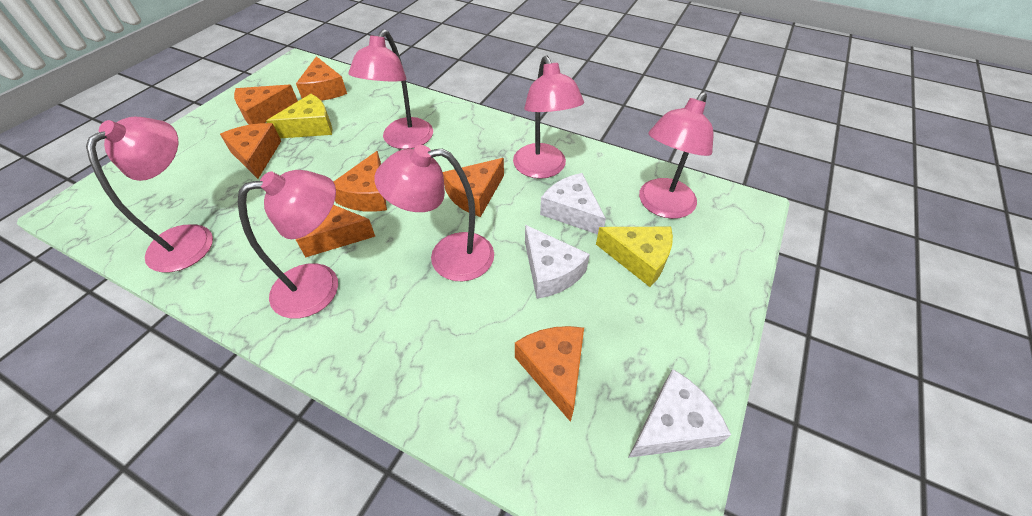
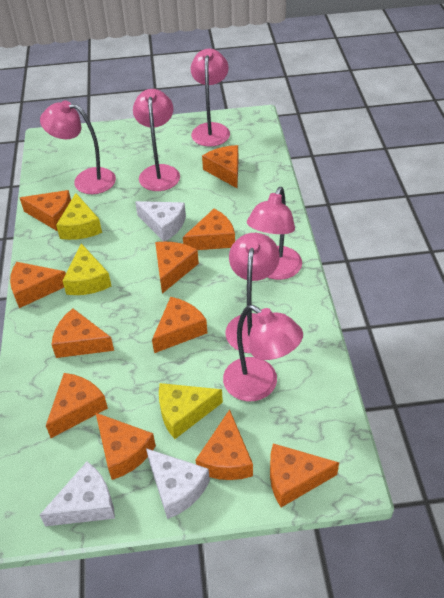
orange cheese: 7 -> 11
yellow cheese: 2 -> 3

